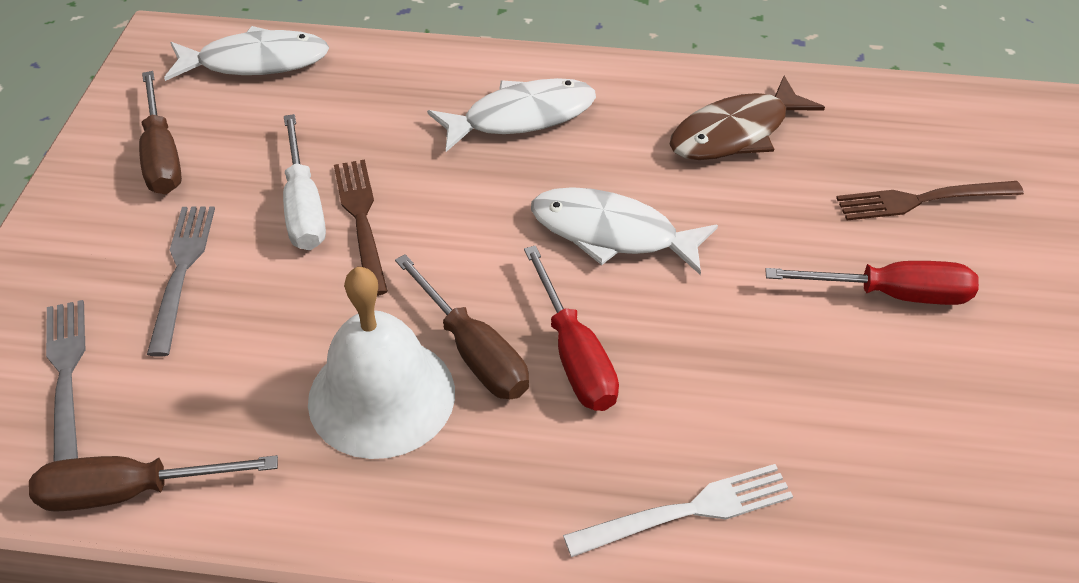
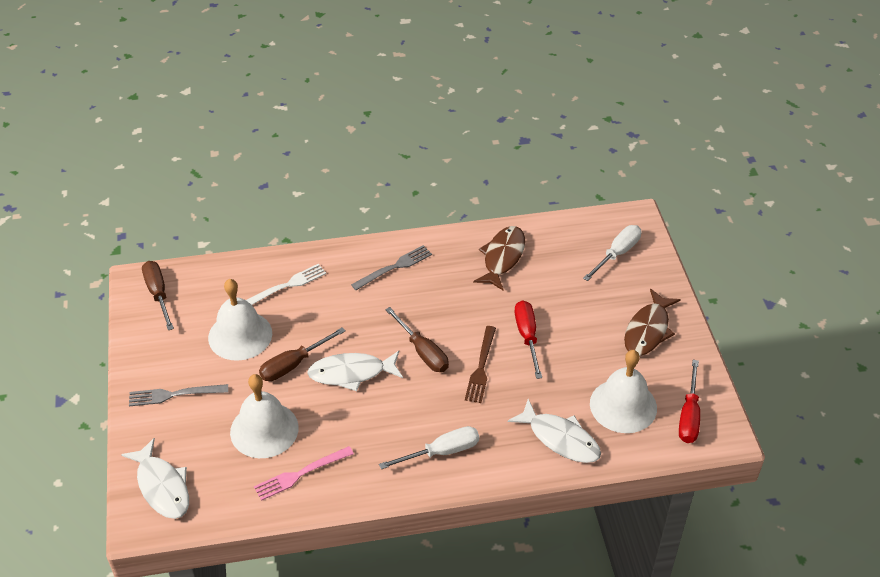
brown fish: 1 -> 2
brown fork: 2 -> 1
pink fork: 0 -> 1
white bell: 1 -> 3
white screwdriver: 1 -> 2

